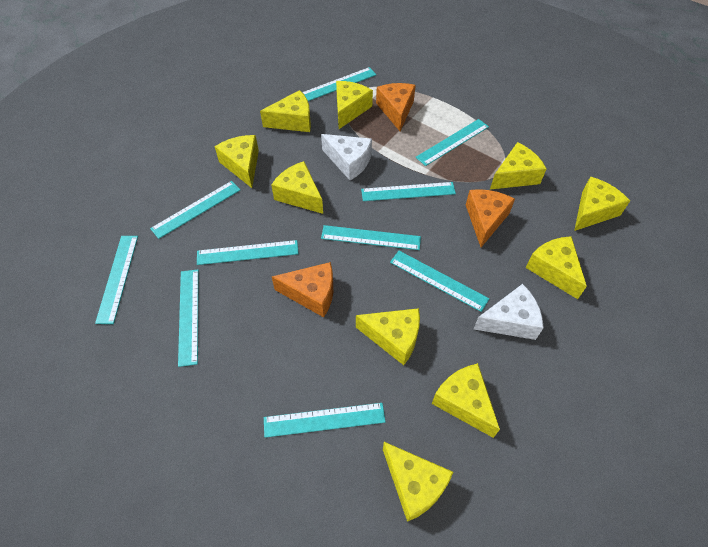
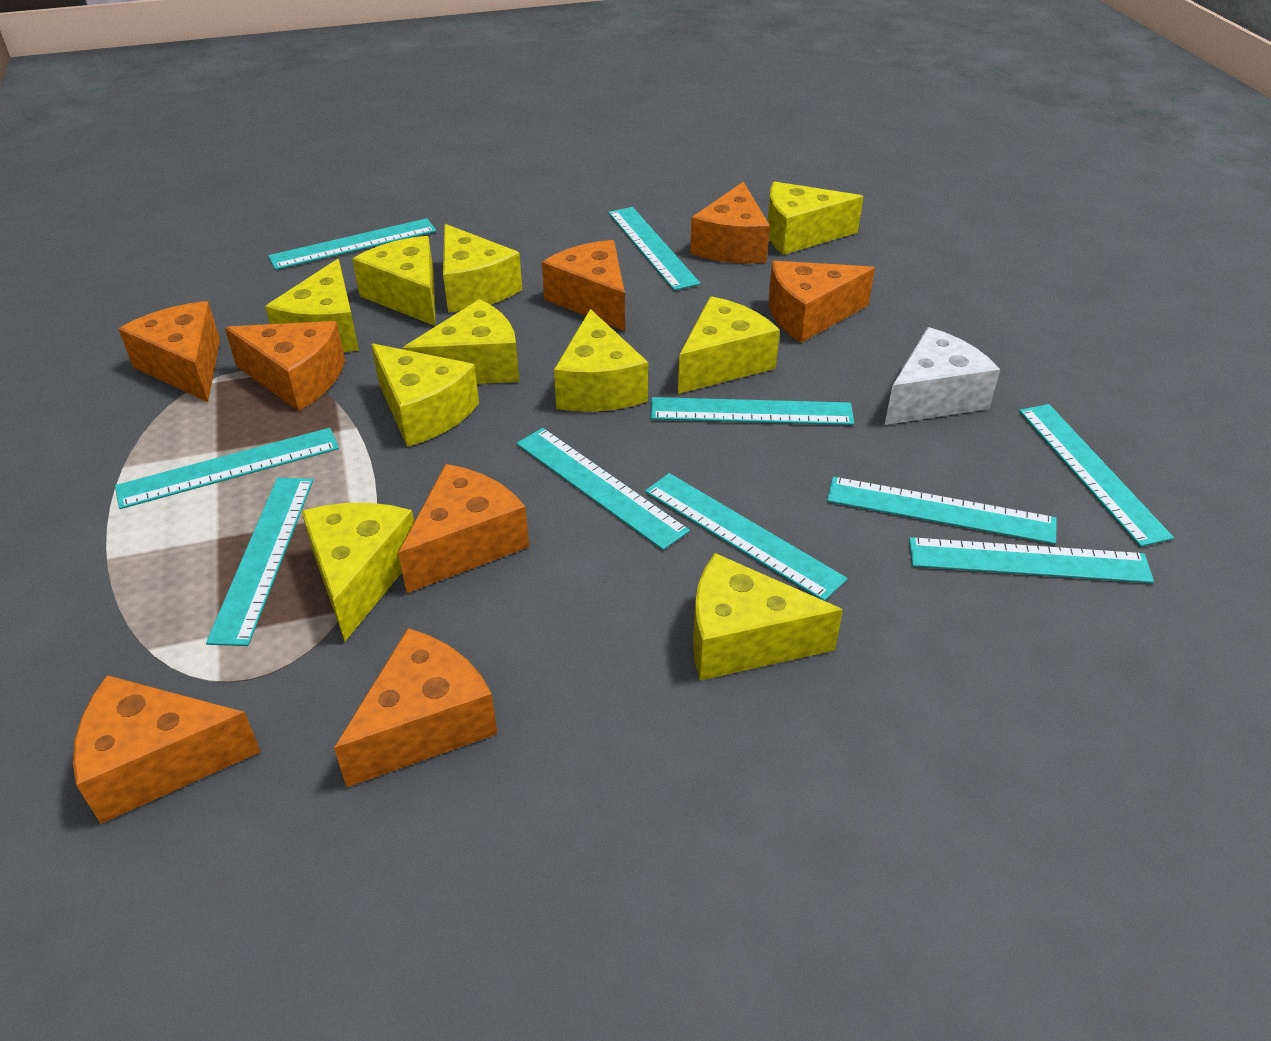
orange cheese: 3 -> 8
white cheese: 2 -> 1

